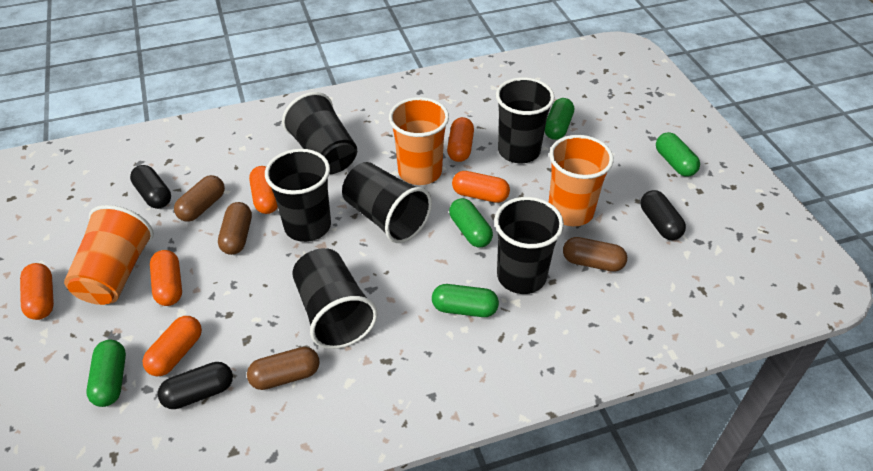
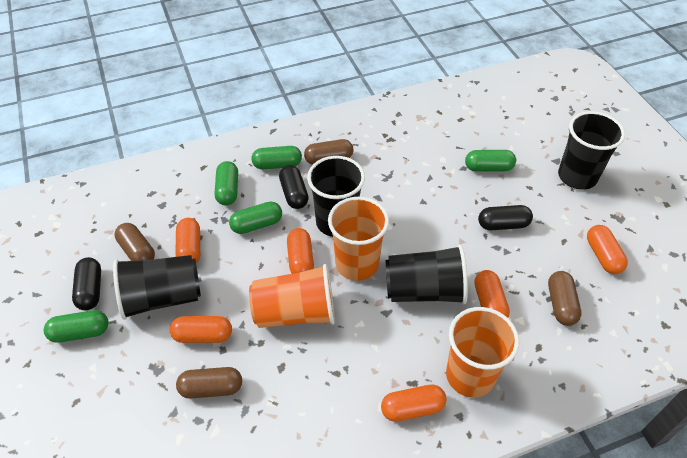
black cup: 6 -> 4

